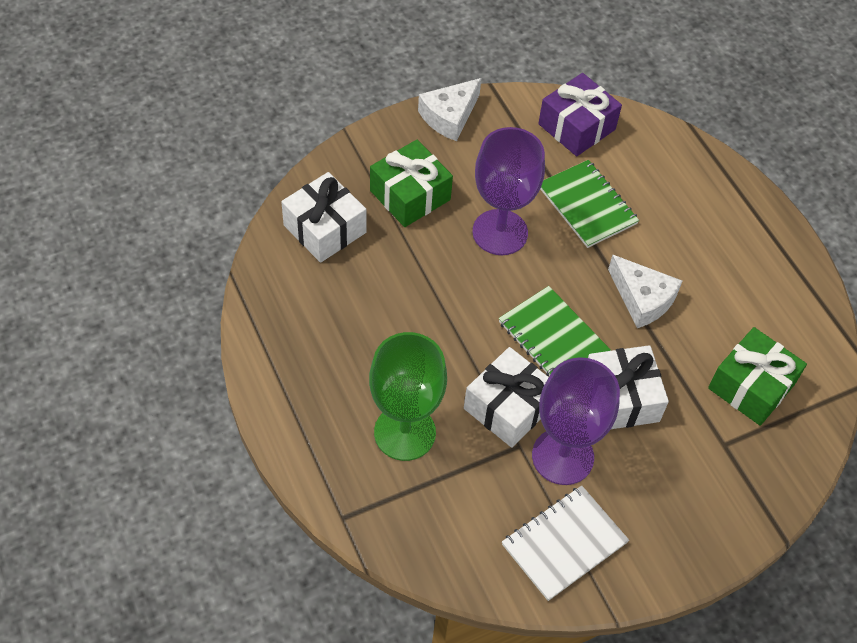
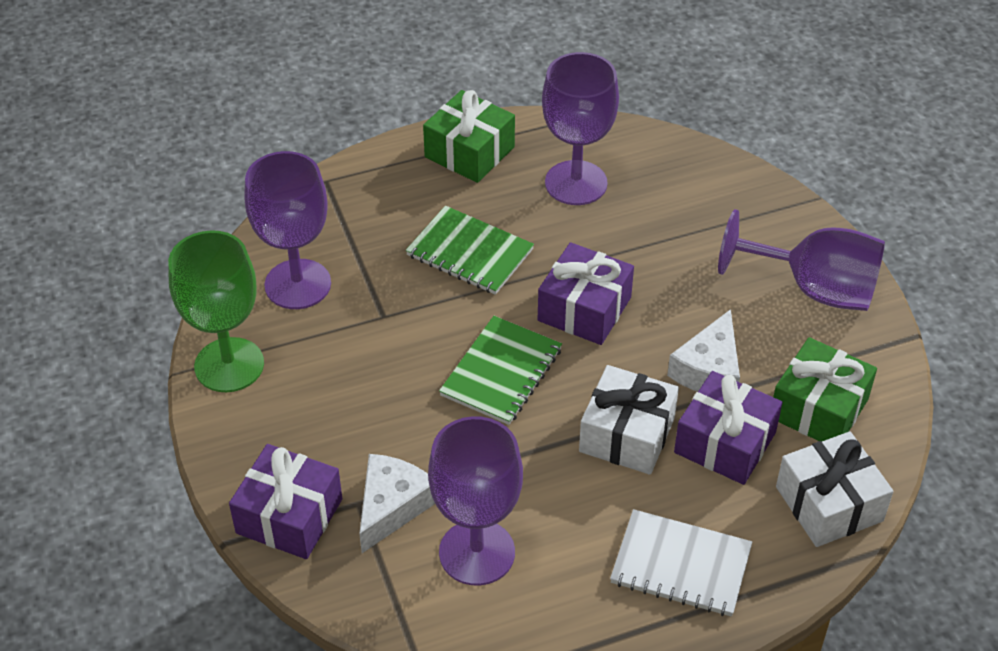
purple gift: 1 -> 3
purple goblet: 2 -> 4
white gift: 3 -> 2

